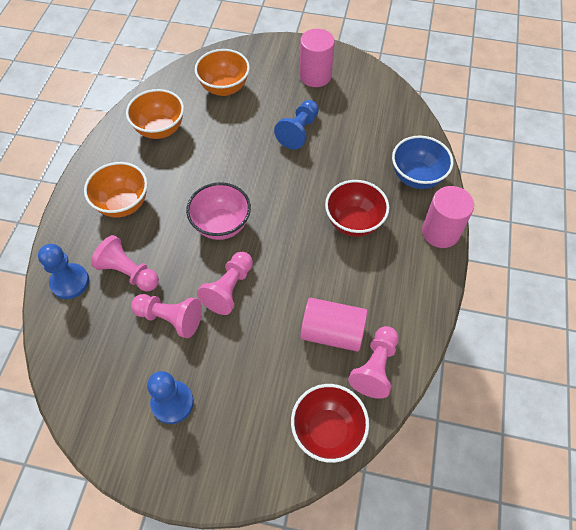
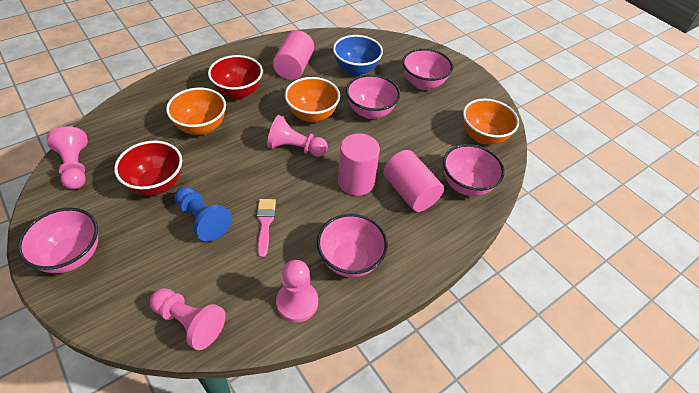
blue pawn: 3 -> 1
pink bowl: 1 -> 5
pink brush: 0 -> 1

